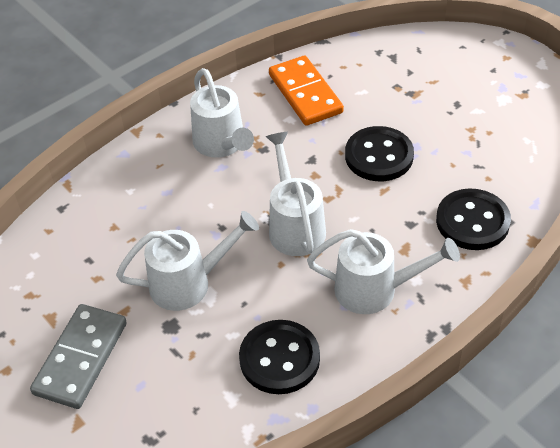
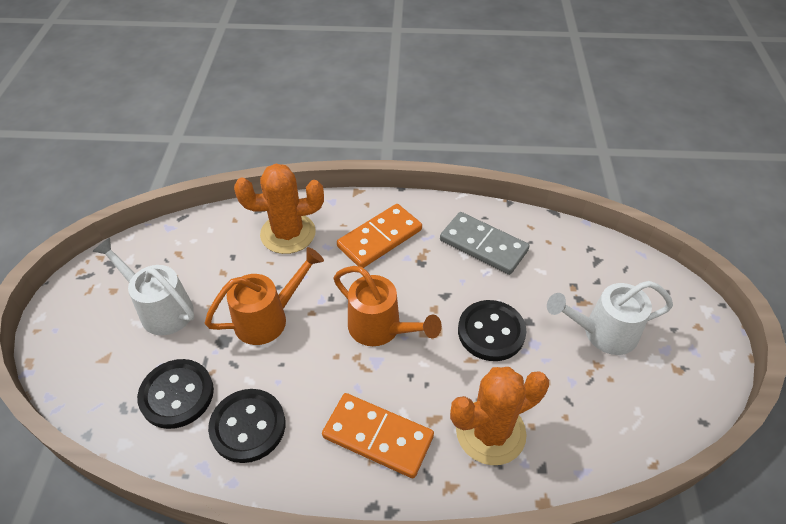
orange cactus: 0 -> 2
orange domino: 1 -> 2
orange watering can: 0 -> 2
white watering can: 4 -> 2

